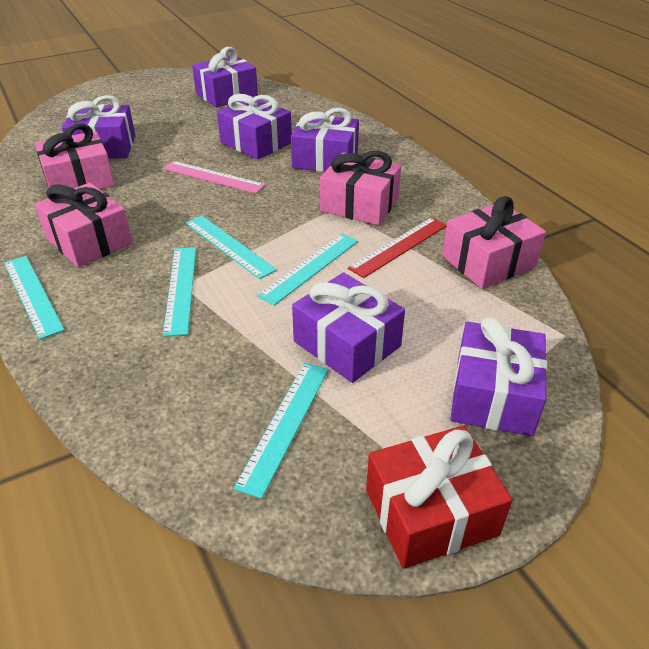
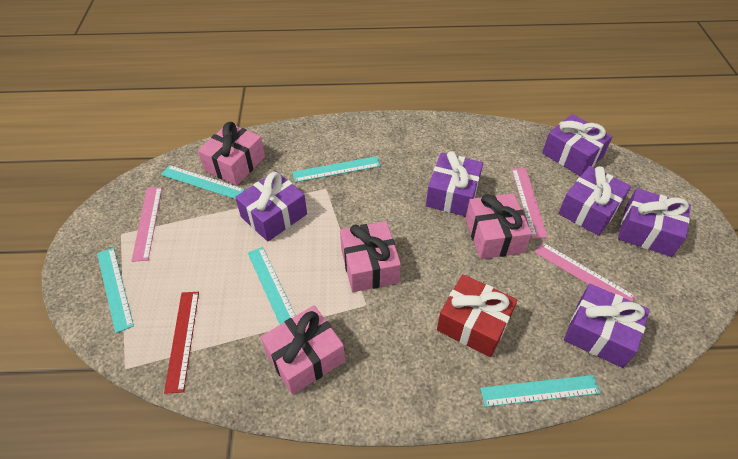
pink ruler: 1 -> 3

